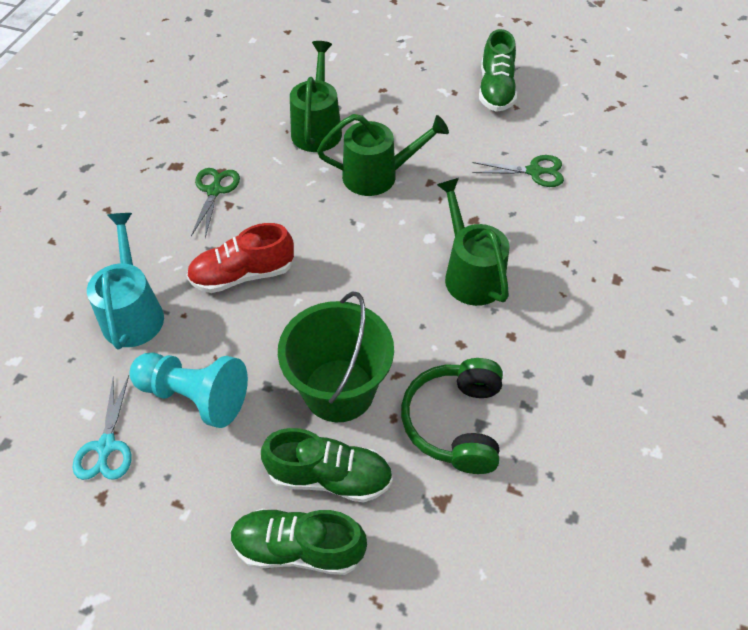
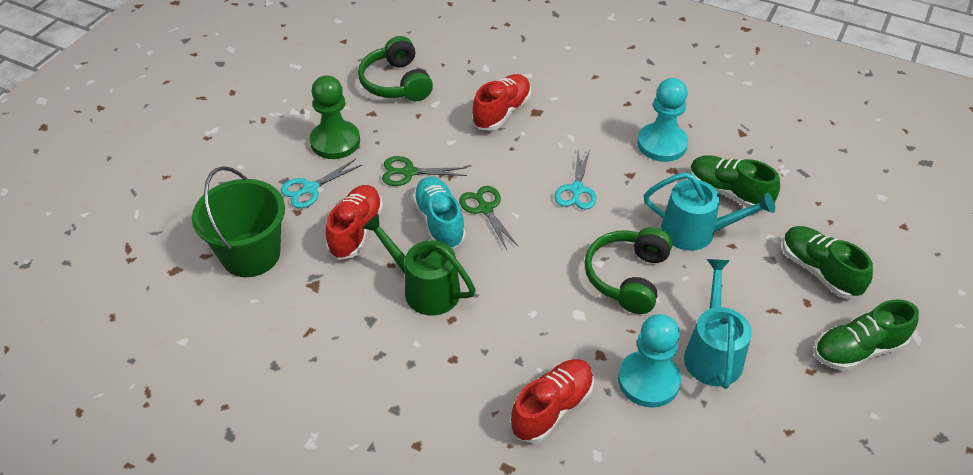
green headphones: 1 -> 2
green pawn: 0 -> 1
green watering can: 3 -> 1
red shoe: 1 -> 3
turquoise pawn: 1 -> 2
turquoise scissors: 1 -> 2
turquoise shoe: 0 -> 1
turquoise watering can: 1 -> 2

